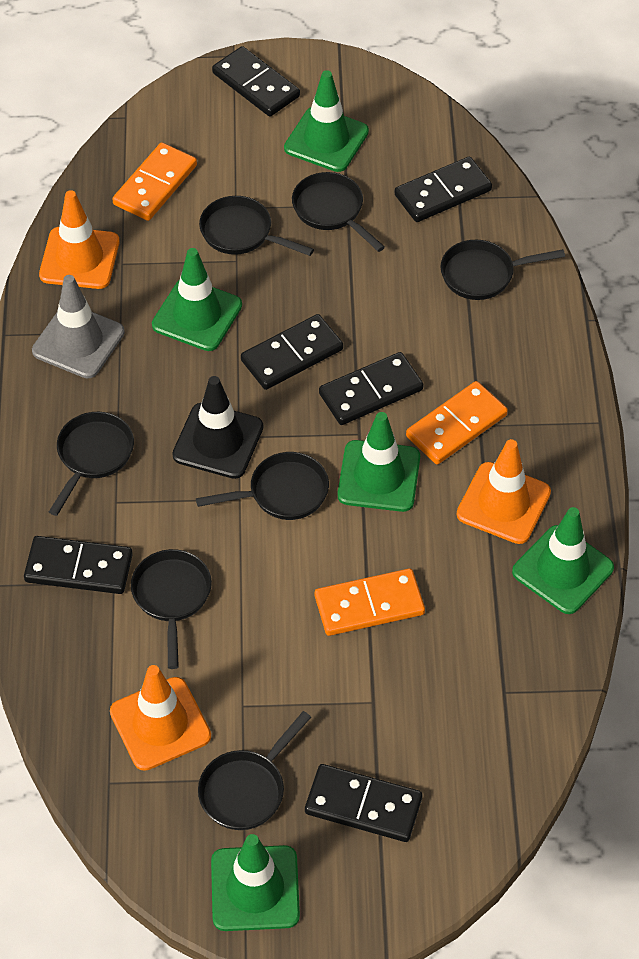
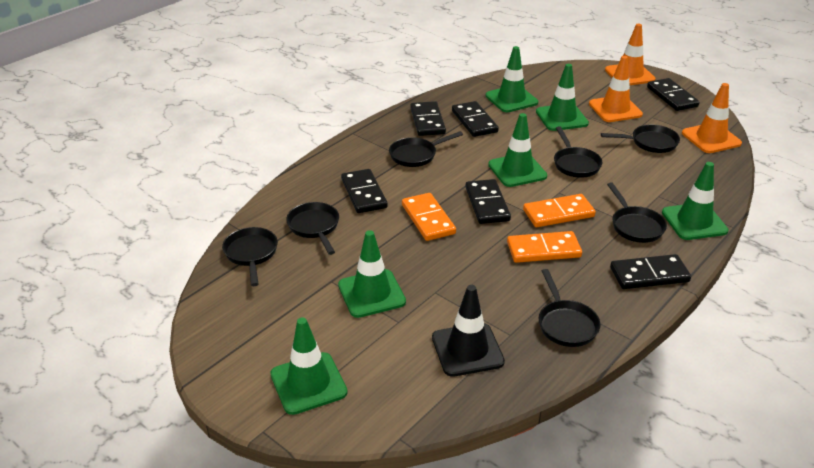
green traffic cone: 5 -> 6
grey traffic cone: 1 -> 0

